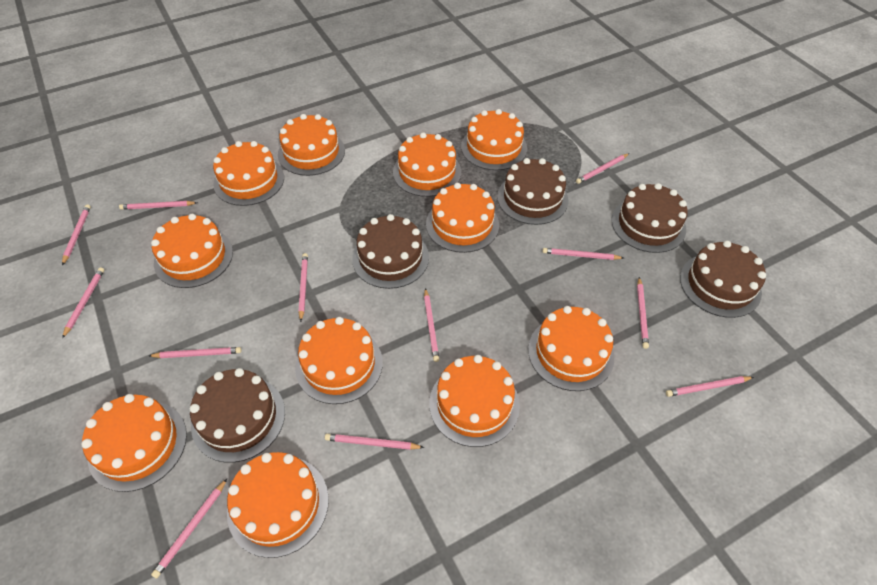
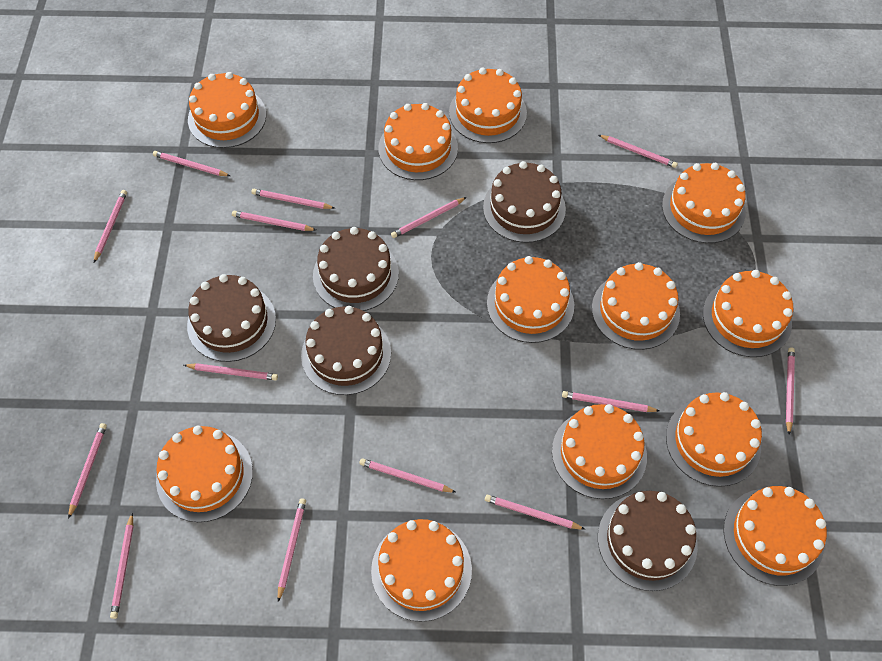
orange cake: 11 -> 12
pink pencil: 12 -> 14

